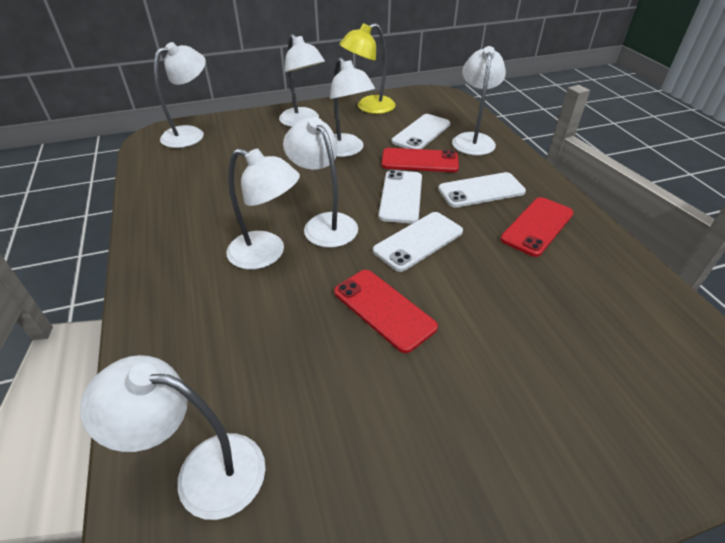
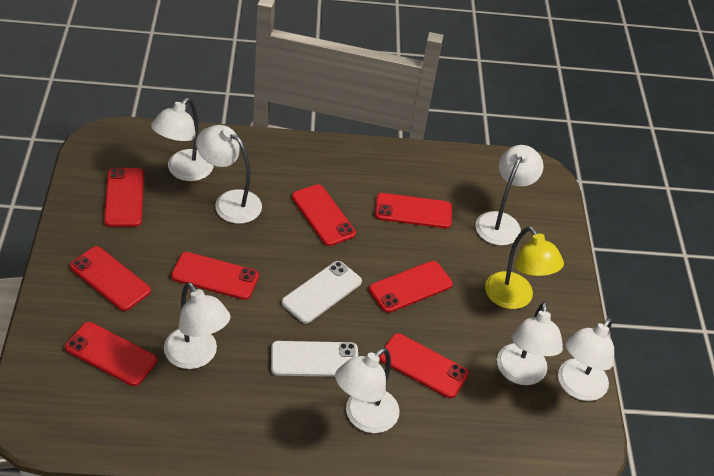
red phone: 3 -> 8
white phone: 4 -> 2

